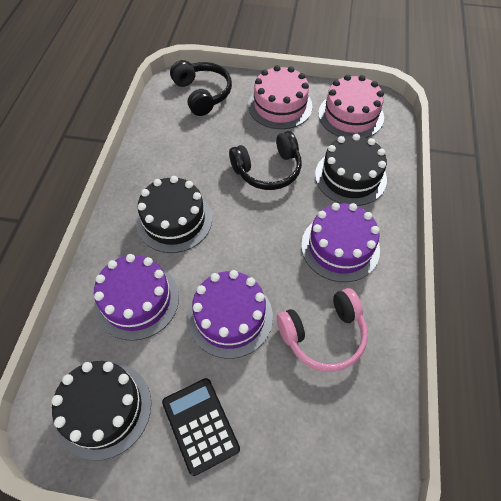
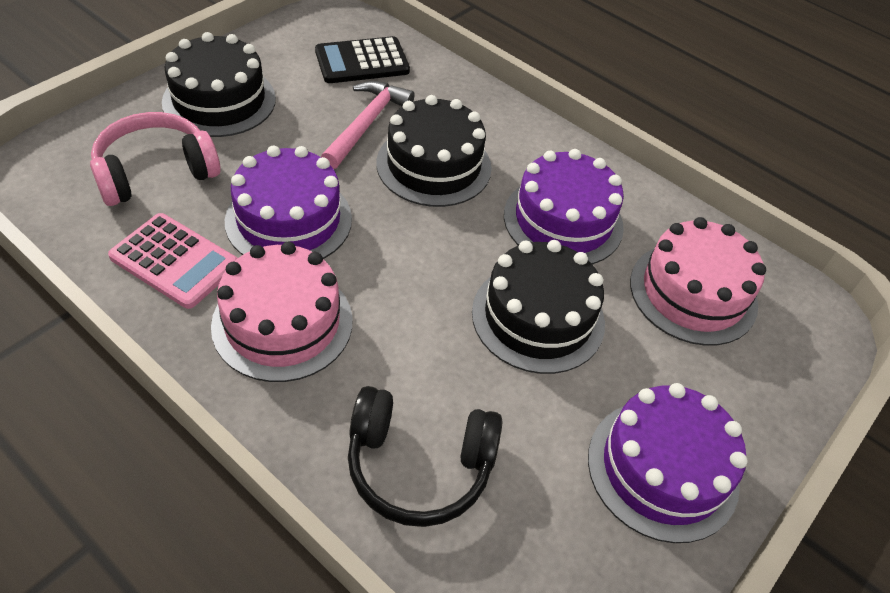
black headphones: 2 -> 1
pink calculator: 0 -> 1
pink hammer: 0 -> 1

